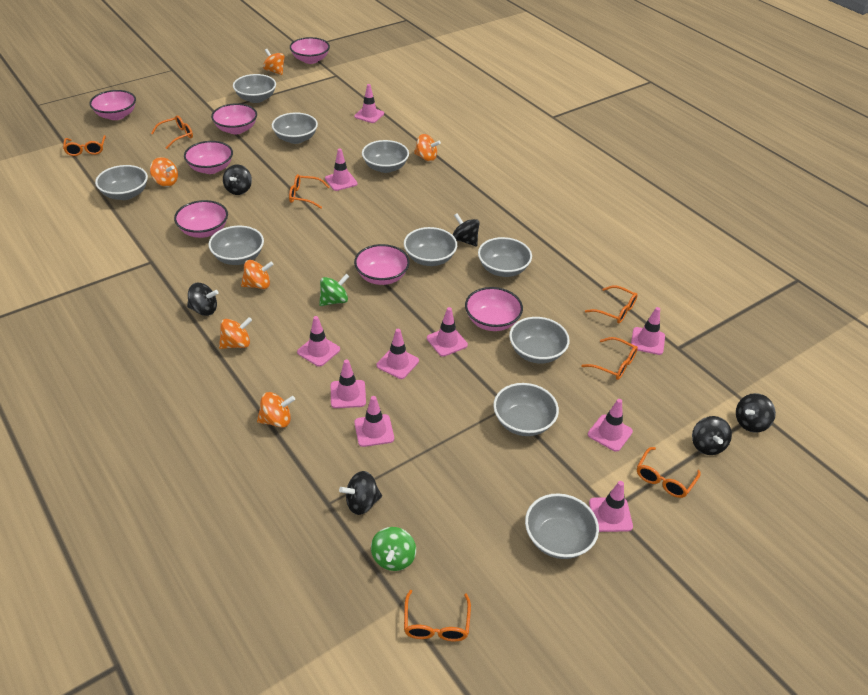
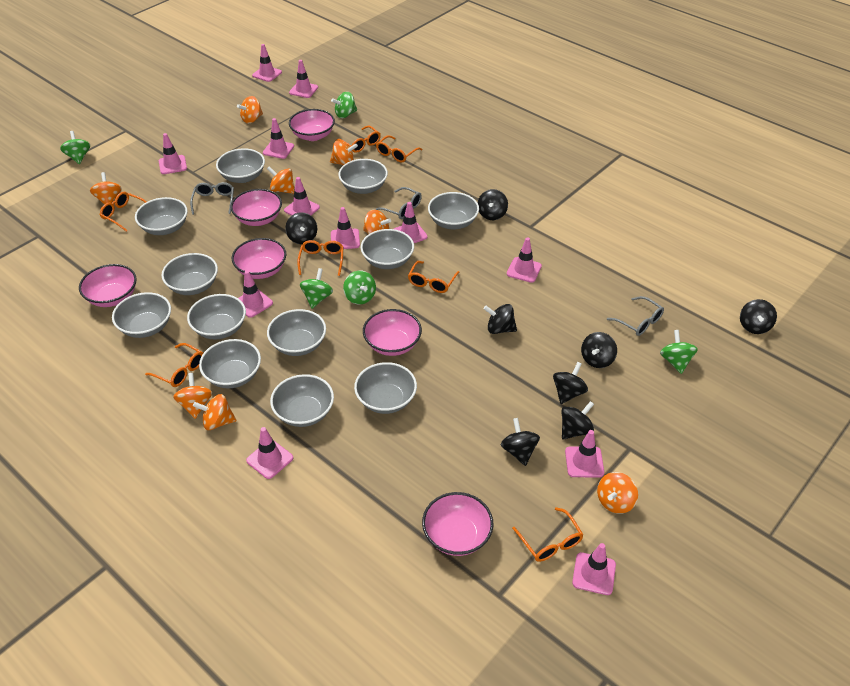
black spinning top: 6 -> 8
green spinning top: 2 -> 5
grey bowl: 10 -> 12
grey glasses: 0 -> 3
orange spinning top: 6 -> 8
pink bowl: 7 -> 6
pink traffic cone: 10 -> 12

